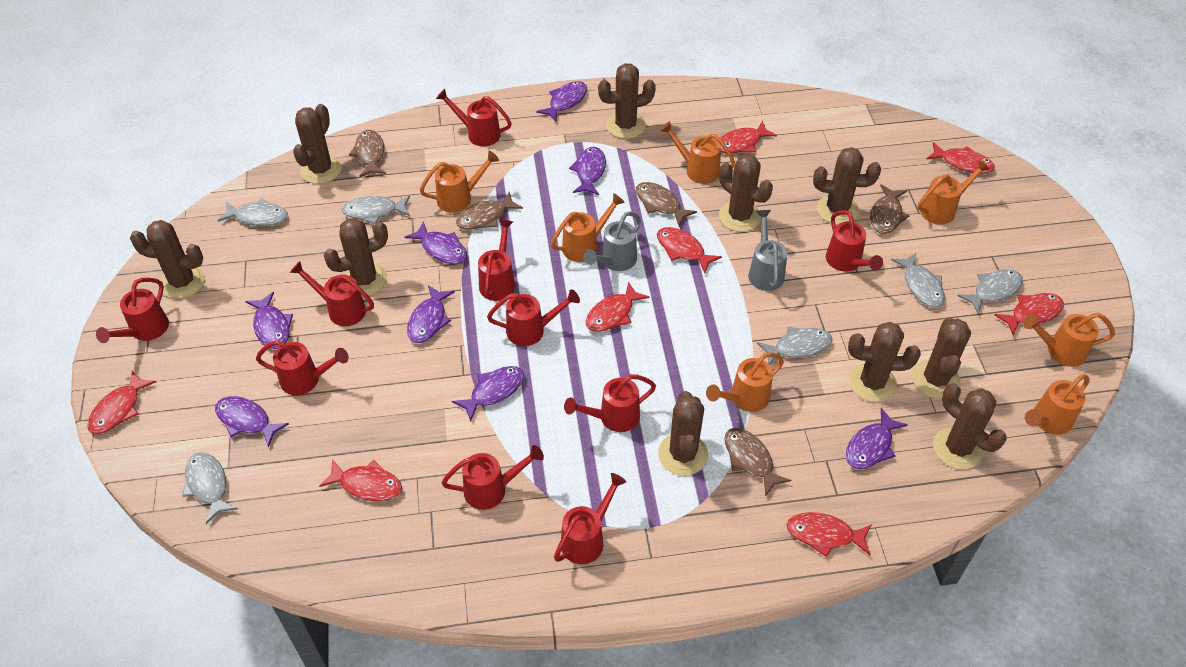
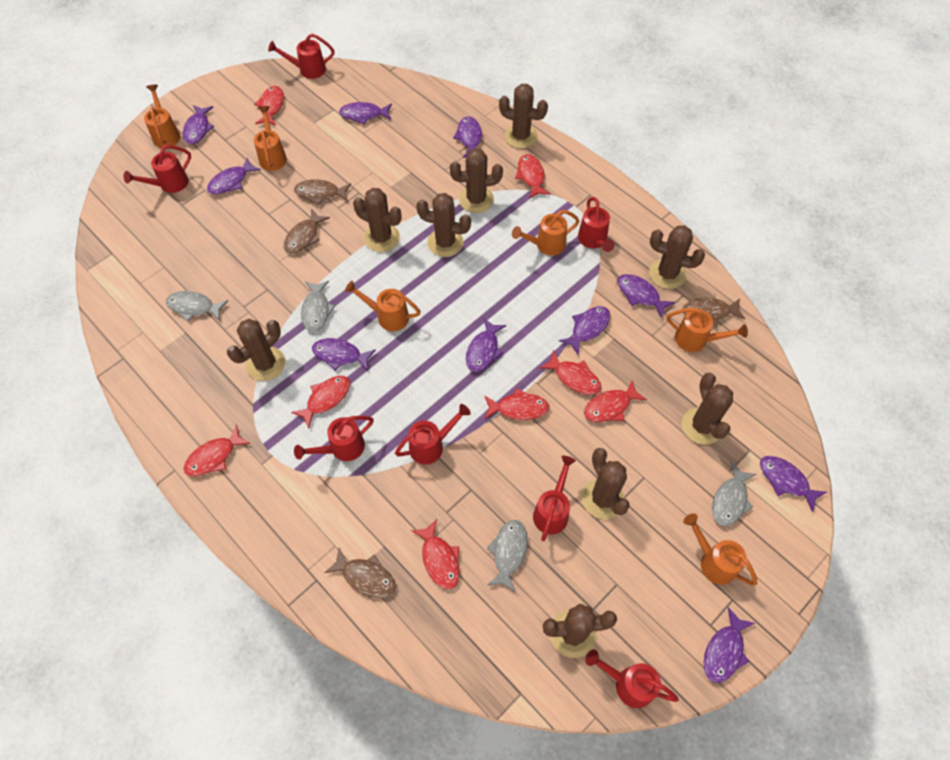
brown cactus: 10 -> 9
brown fish: 5 -> 4
grey fish: 6 -> 4
grey watering can: 2 -> 0
orange watering can: 7 -> 6
purple fish: 8 -> 10
red watering can: 10 -> 7

